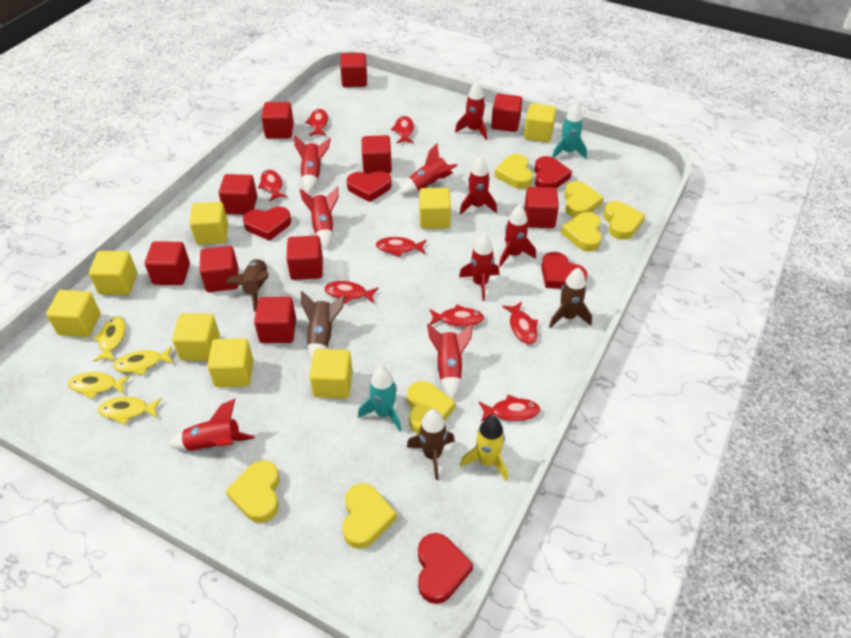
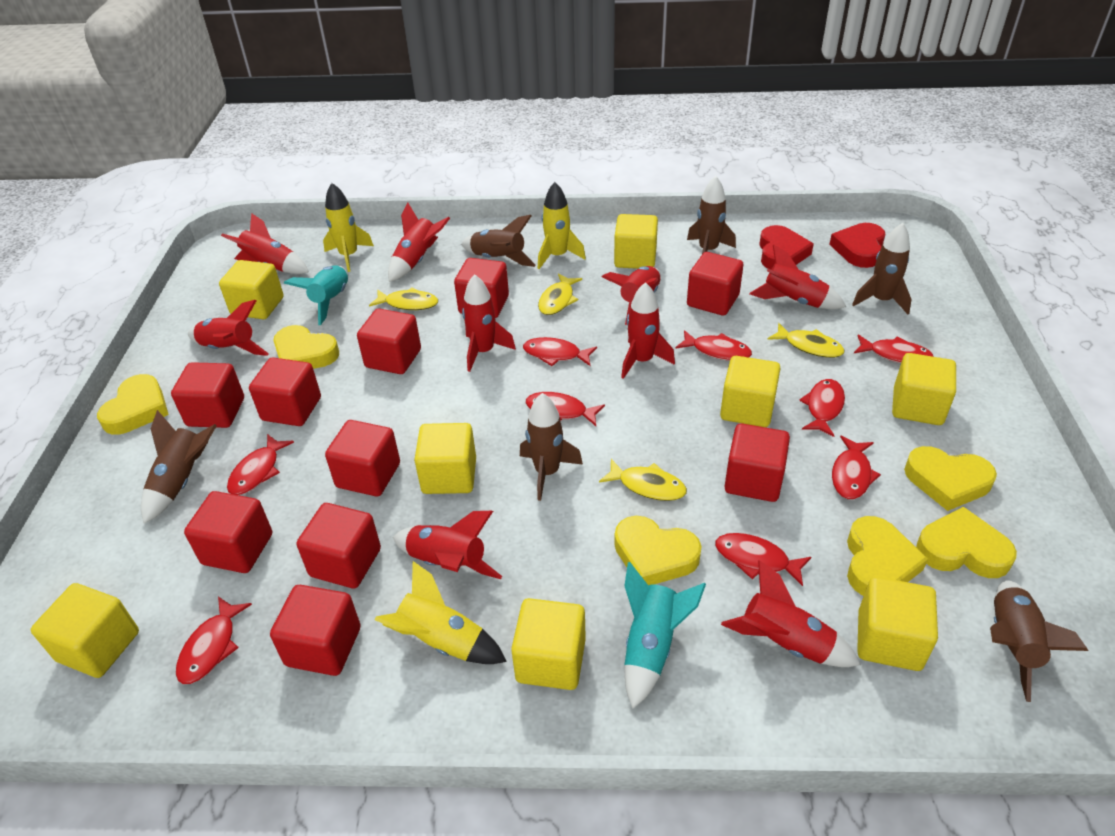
brown rocket: 4 -> 6
red fish: 8 -> 9
red heart: 5 -> 2
yellow heart: 7 -> 6
yellow rocket: 1 -> 3

